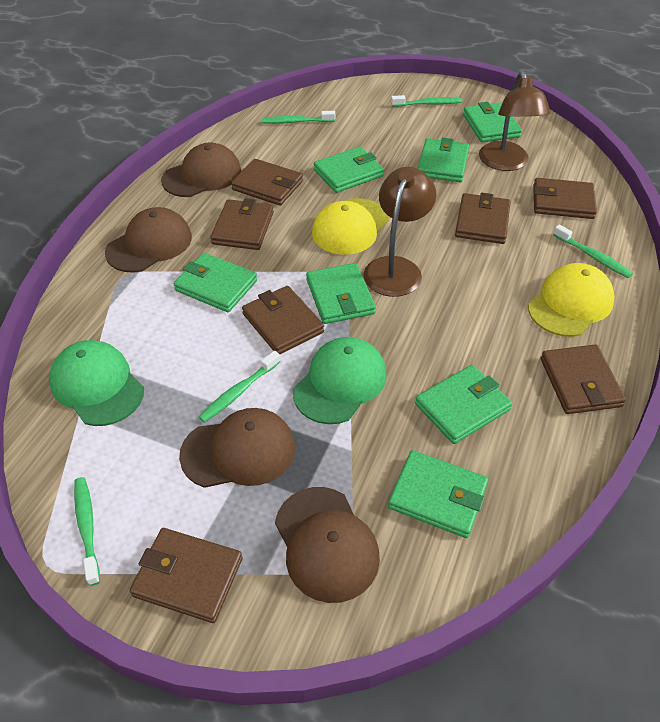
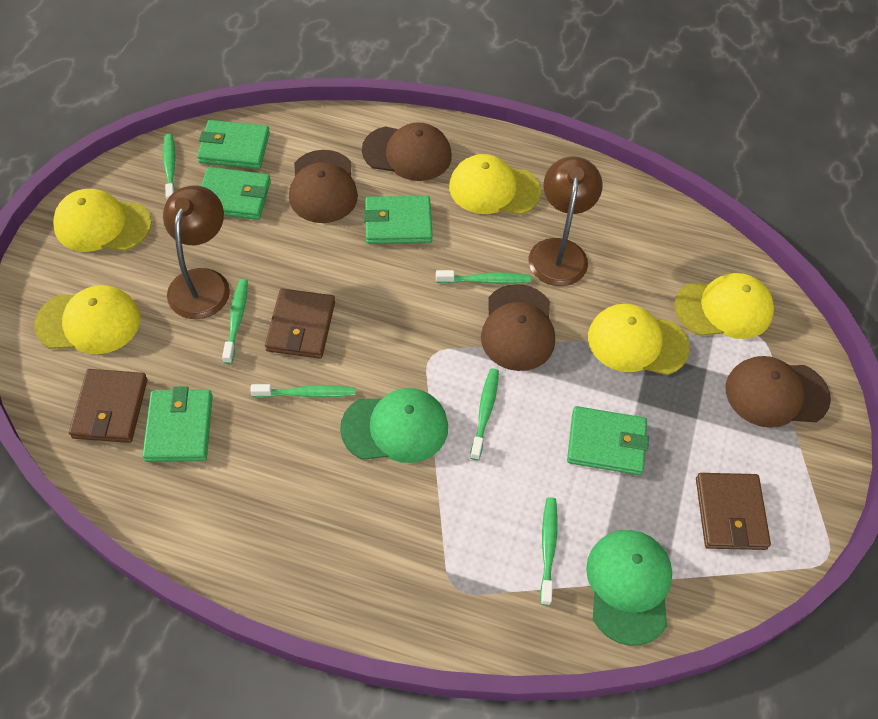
brown wallet: 7 -> 3
green toothbrush: 5 -> 6
green wallet: 7 -> 5
yellow cap: 2 -> 5

